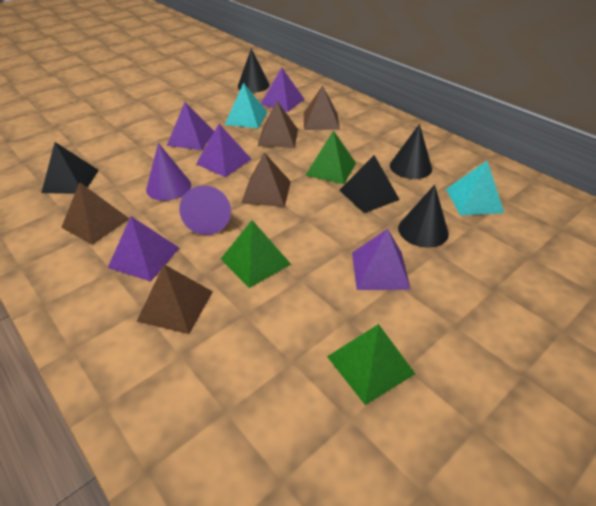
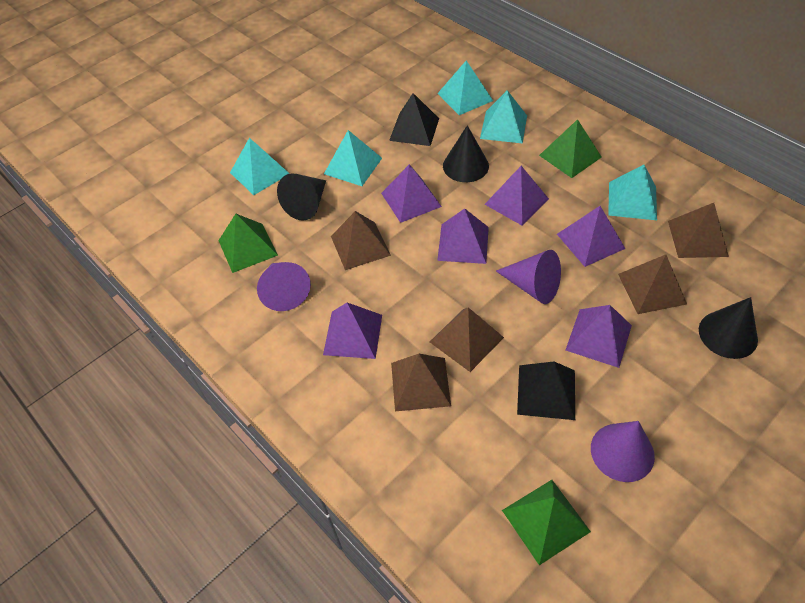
purple cone: 2 -> 3
purple pyramid: 5 -> 6
turquoise pyramid: 2 -> 5

